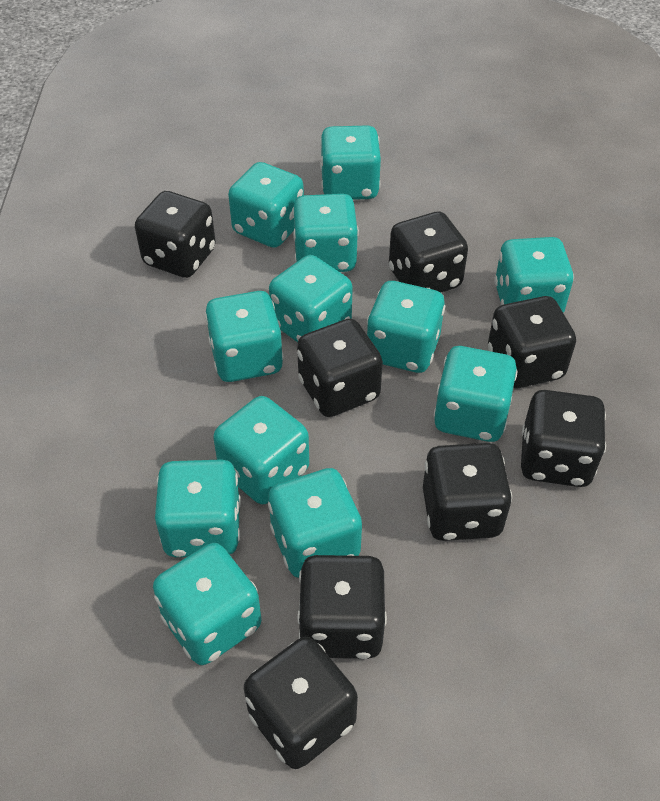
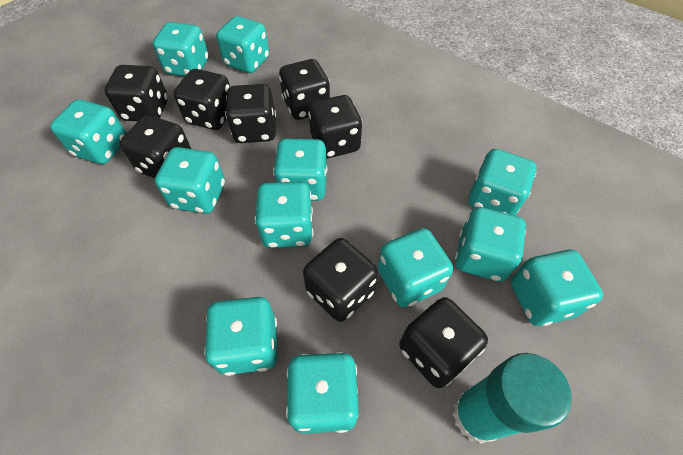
turquoise glue stick: 0 -> 1

